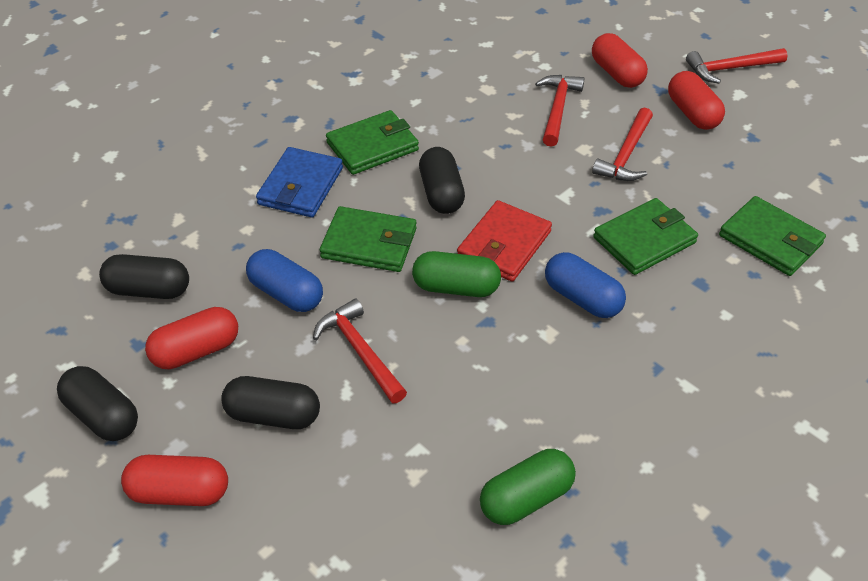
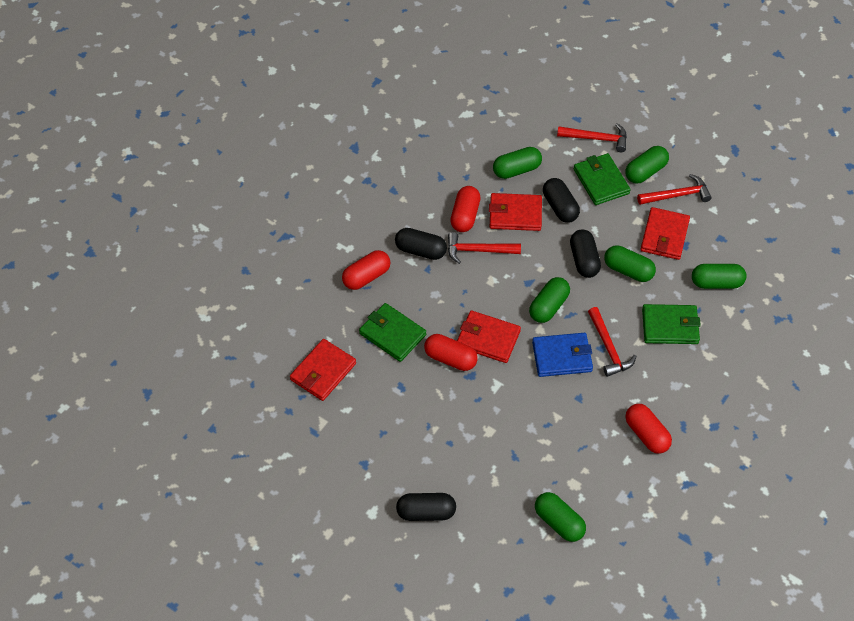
blue capsule: 2 -> 0
green capsule: 2 -> 6
green wallet: 4 -> 3
red wallet: 1 -> 4

